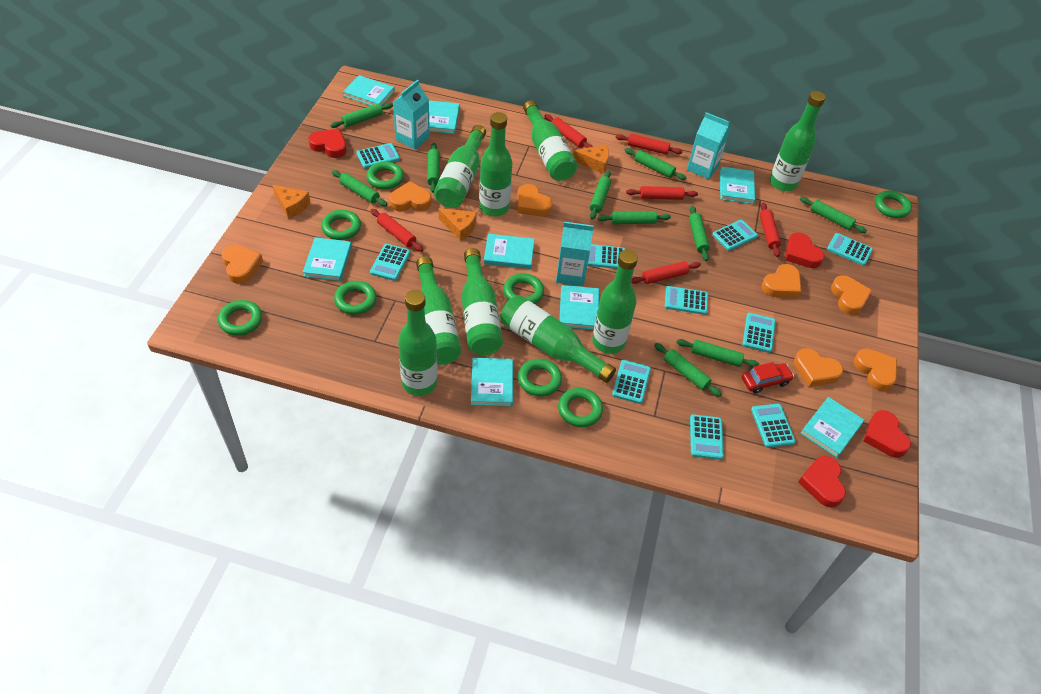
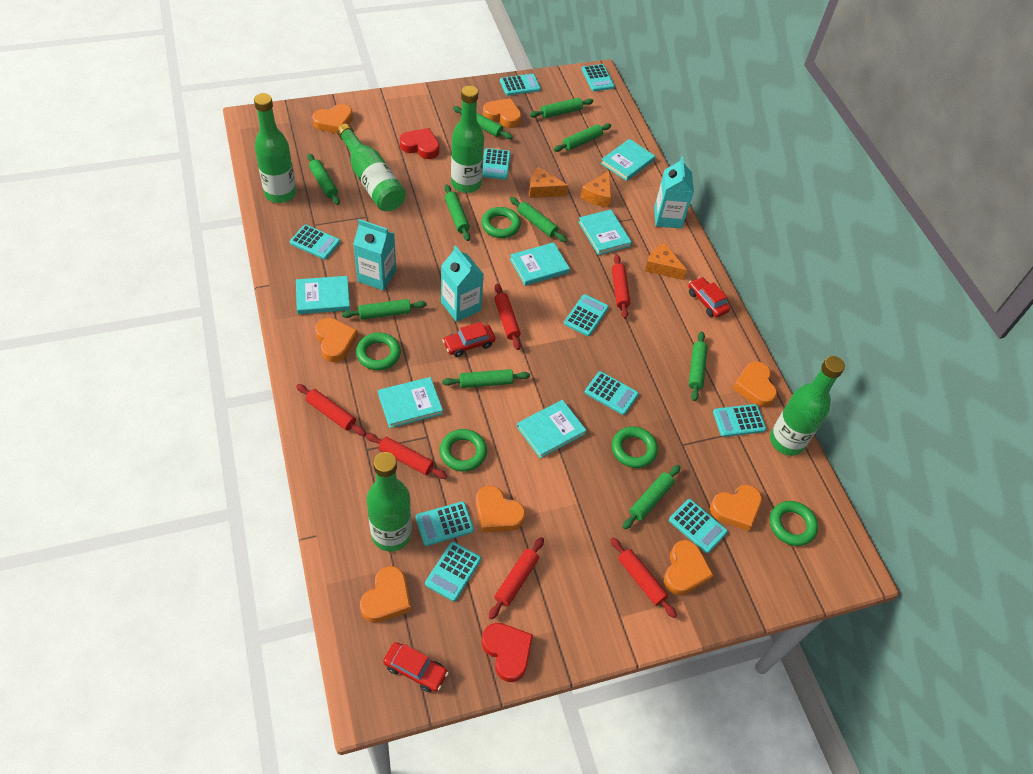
green bottle: 9 -> 5
green ring: 8 -> 5
orange heart: 7 -> 8
red car: 1 -> 3
red heart: 4 -> 2
turquoise book: 8 -> 6

